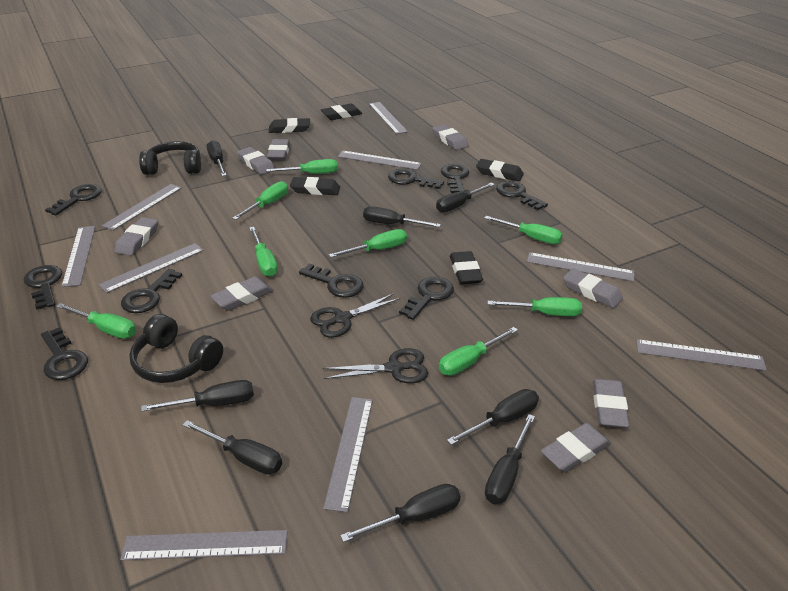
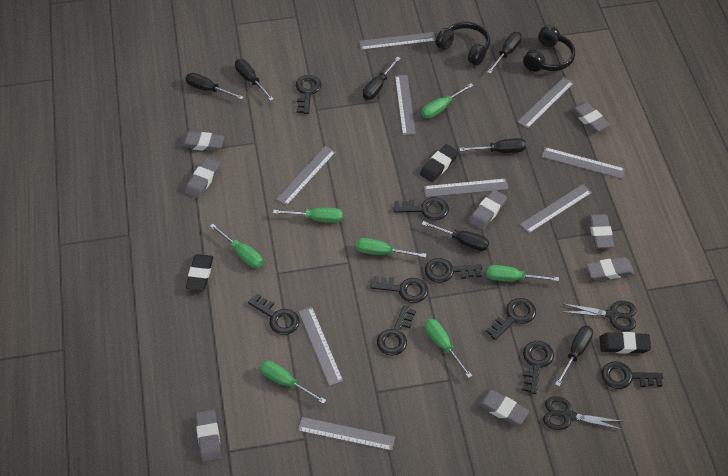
black eraser: 5 -> 3
black screwdriver: 8 -> 7
green screwdriver: 8 -> 7

